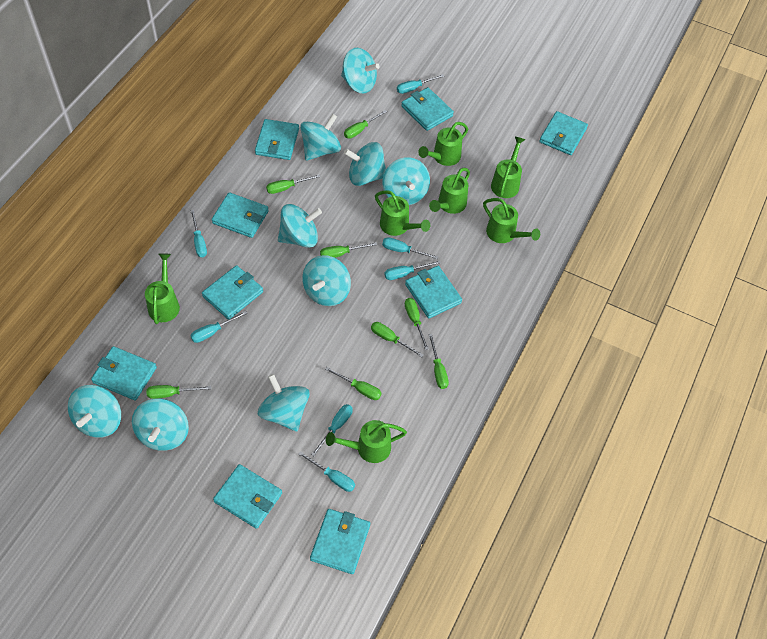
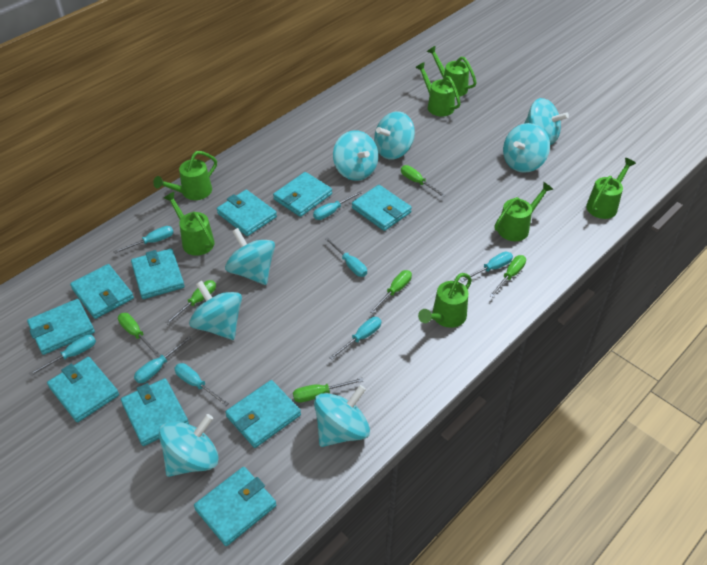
green screwdriver: 8 -> 6
turquoise screwdriver: 7 -> 8
turquoise spinning top: 9 -> 8
turquoise wallet: 9 -> 10

